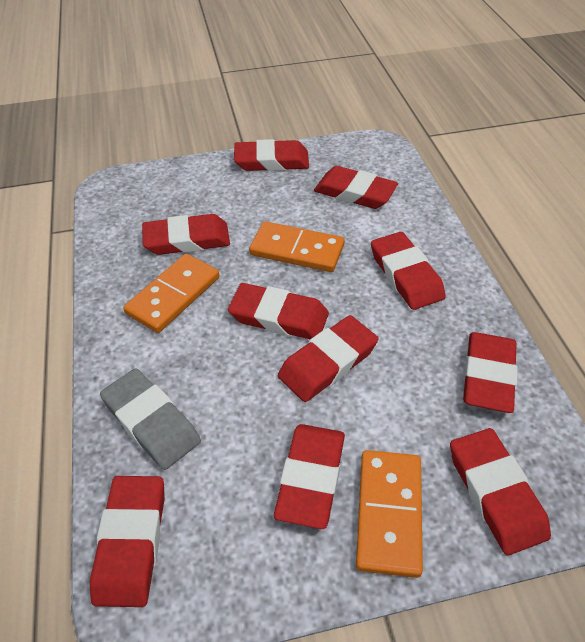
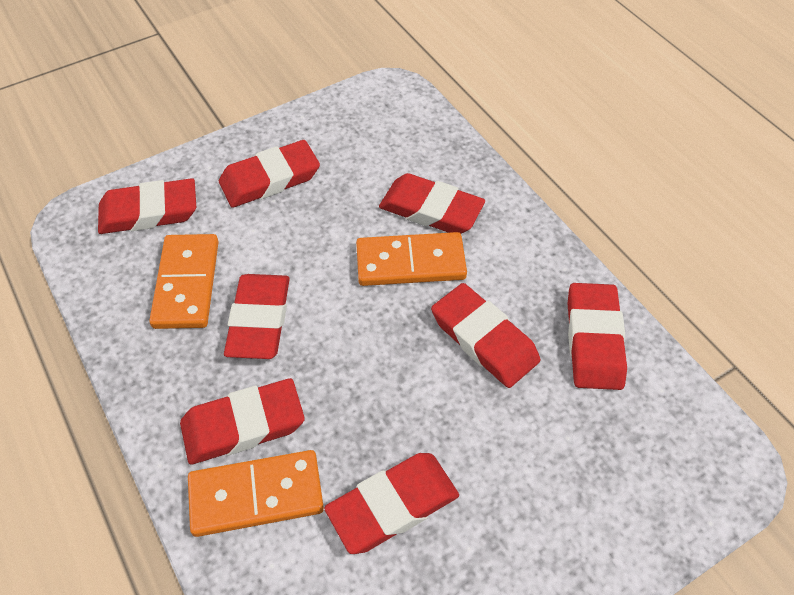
grey eraser: 1 -> 0
red eraser: 10 -> 8

